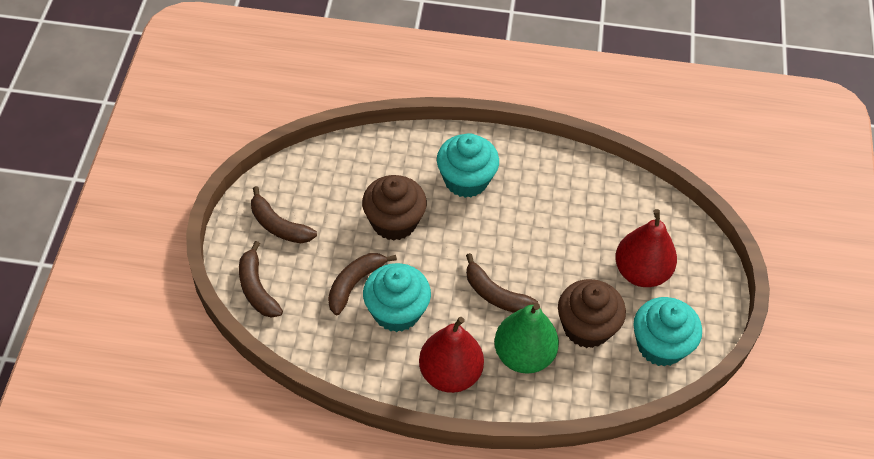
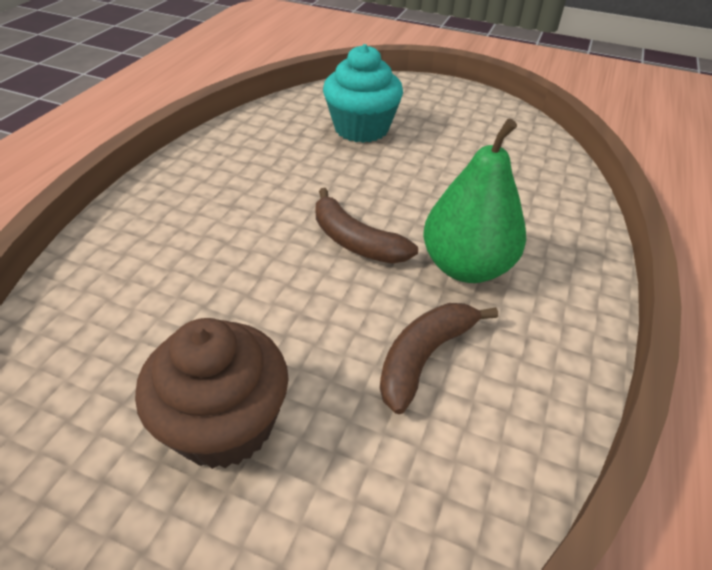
brown banana: 4 -> 2
brown cupcake: 2 -> 1
red pear: 2 -> 0
turquoise cupcake: 3 -> 1

